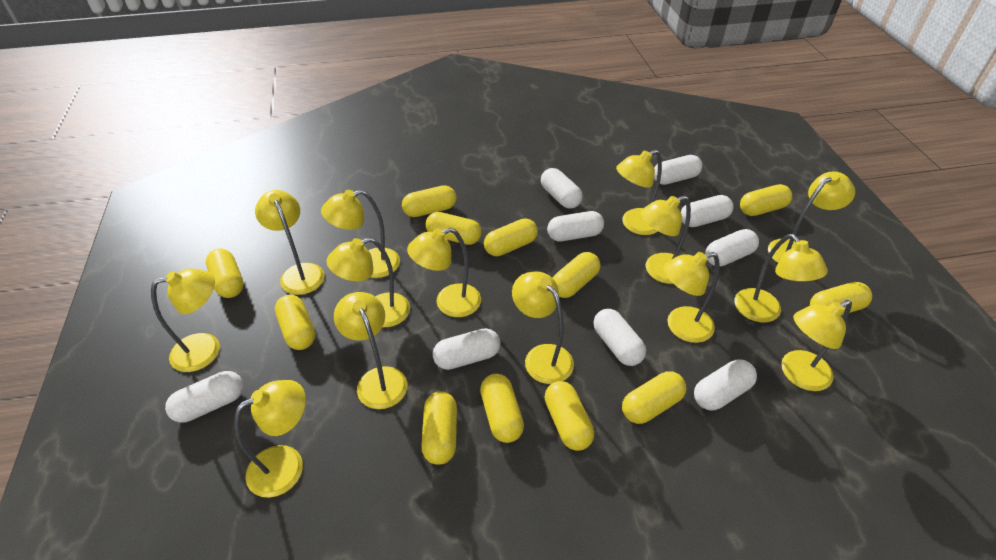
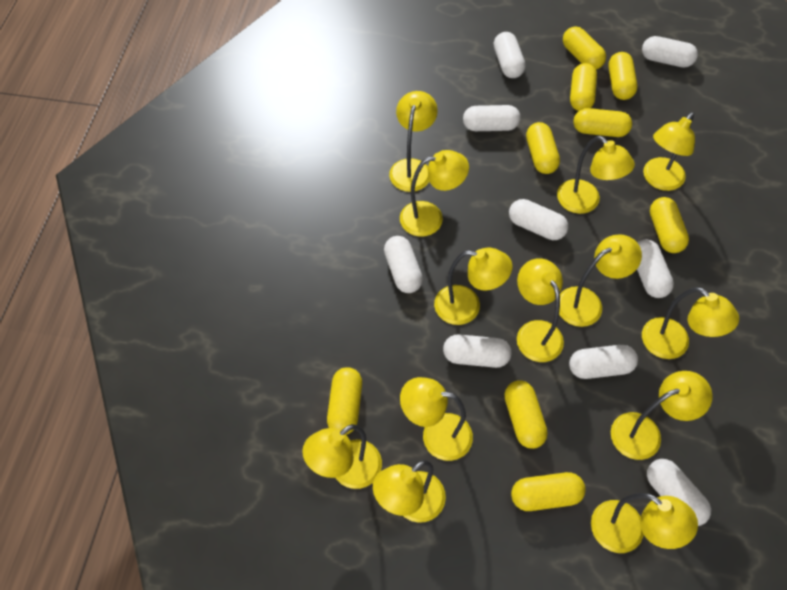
yellow capsule: 12 -> 9
yellow lamp: 14 -> 13

